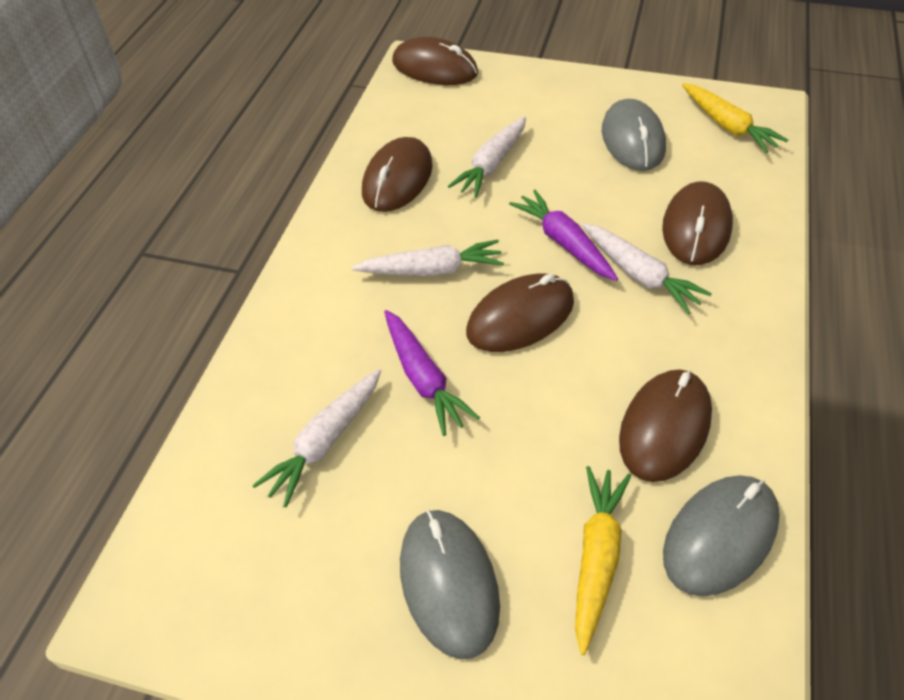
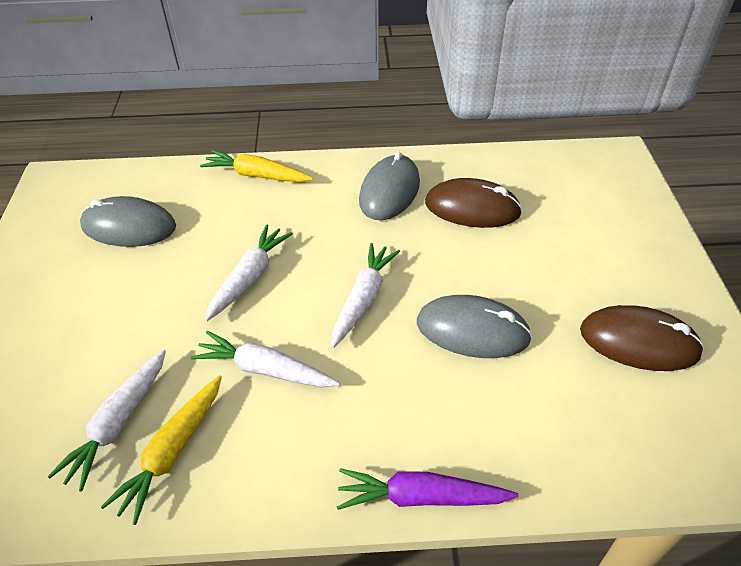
brown mouse: 5 -> 2
purple carrot: 2 -> 1

